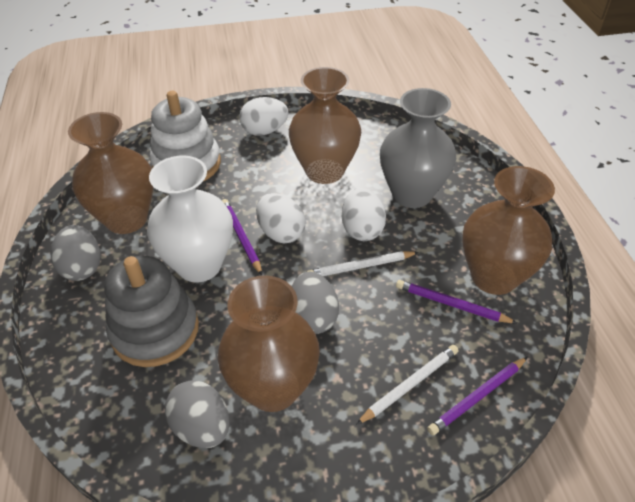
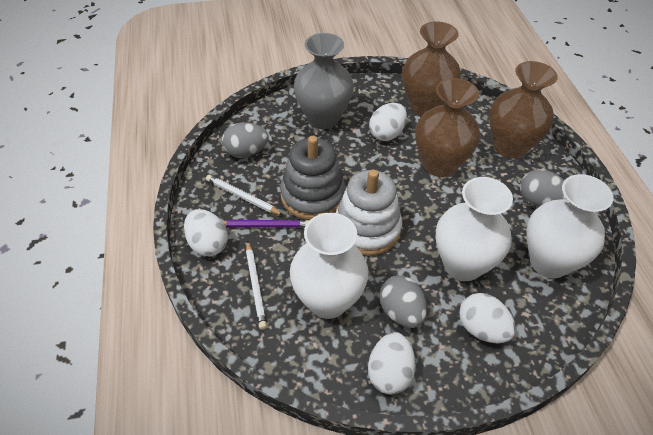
brown vase: 4 -> 3
purple pencil: 3 -> 1
white egg: 3 -> 4
white vase: 1 -> 3

